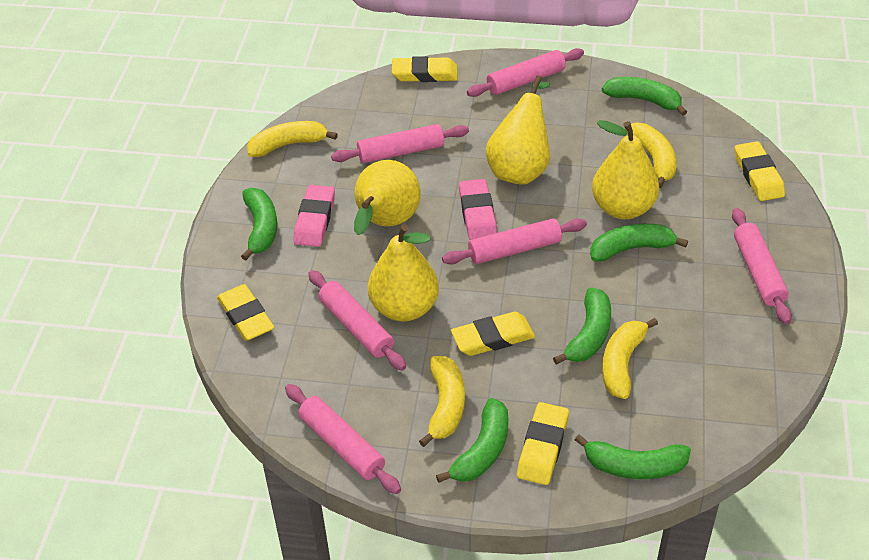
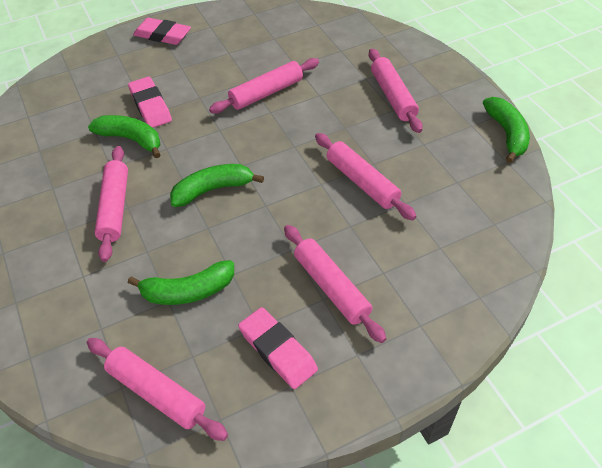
green banana: 6 -> 4
pink eraser: 2 -> 3
yellow banana: 4 -> 0
yellow eraser: 5 -> 0
yellow pear: 4 -> 0

